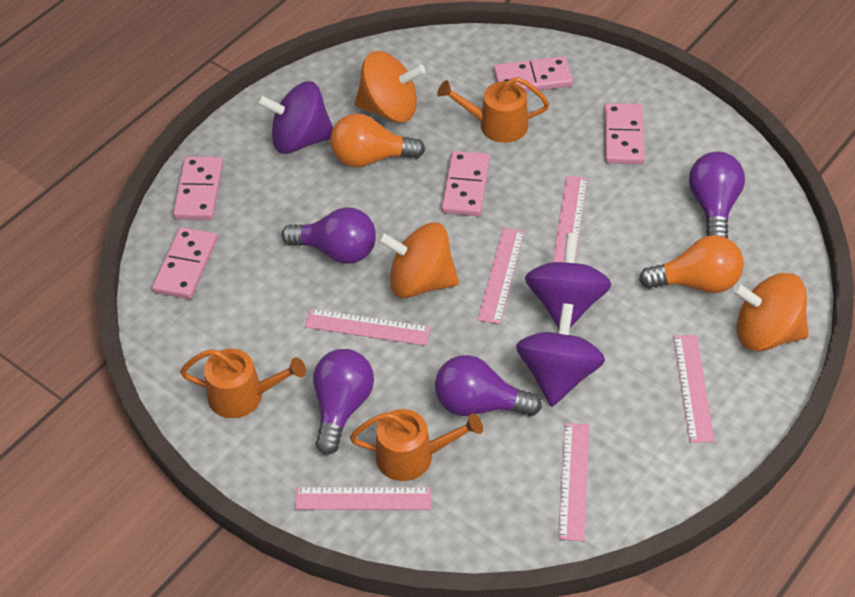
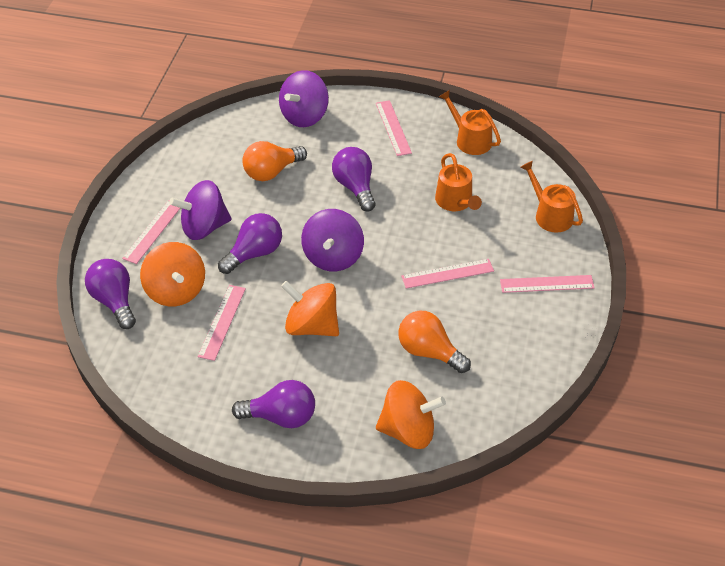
pink domino: 5 -> 0
pink ruler: 6 -> 5

